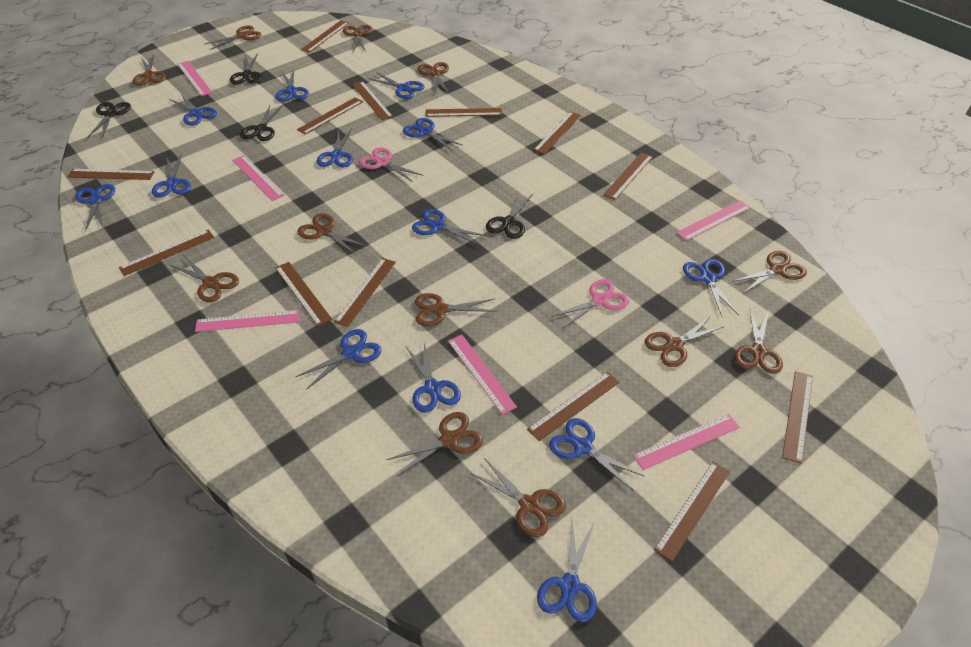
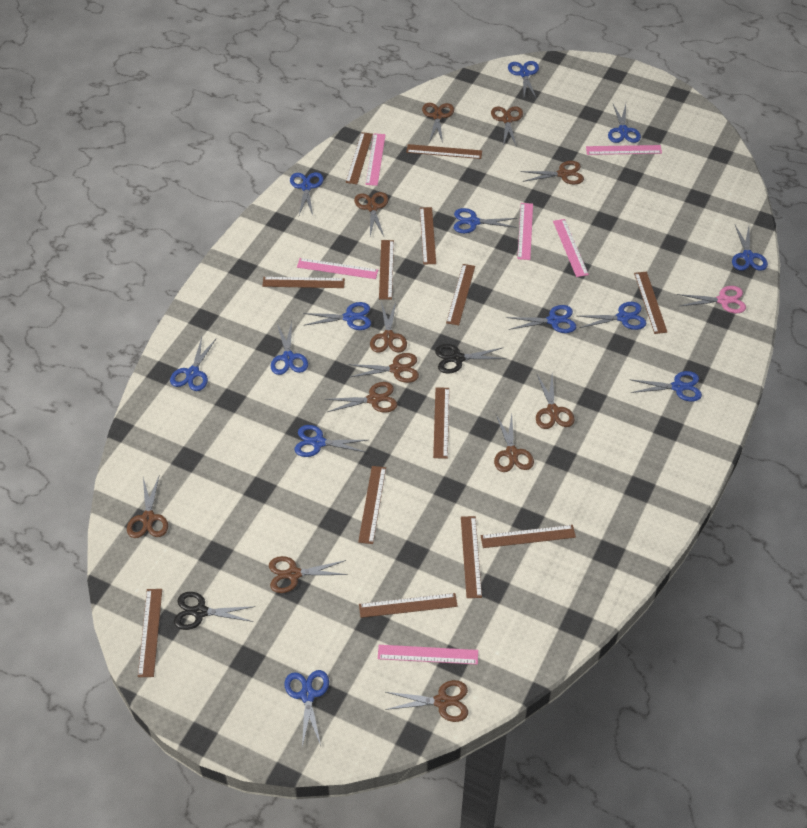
black scissors: 4 -> 2
pink scissors: 2 -> 1

